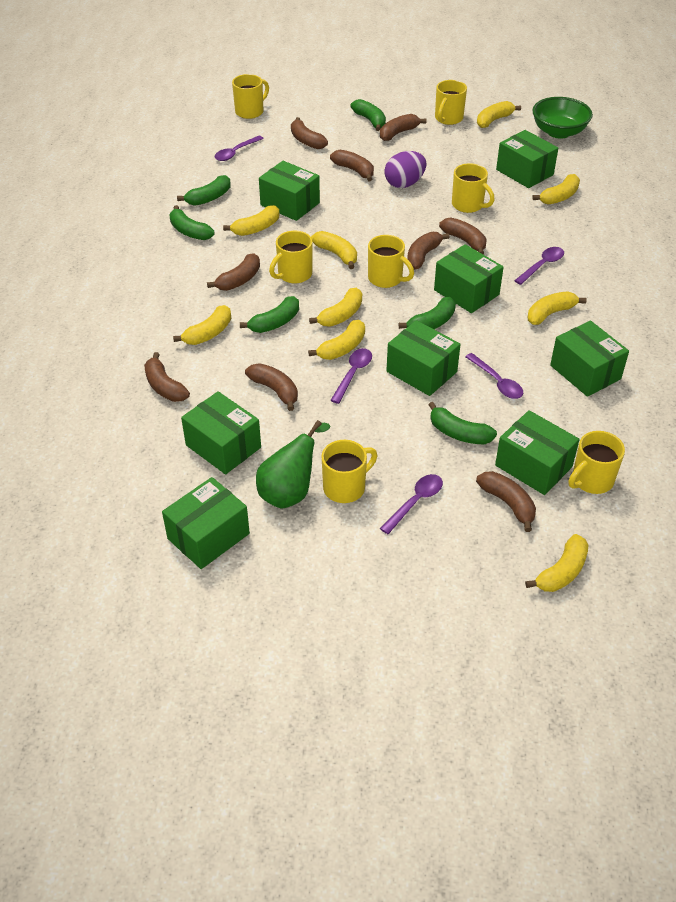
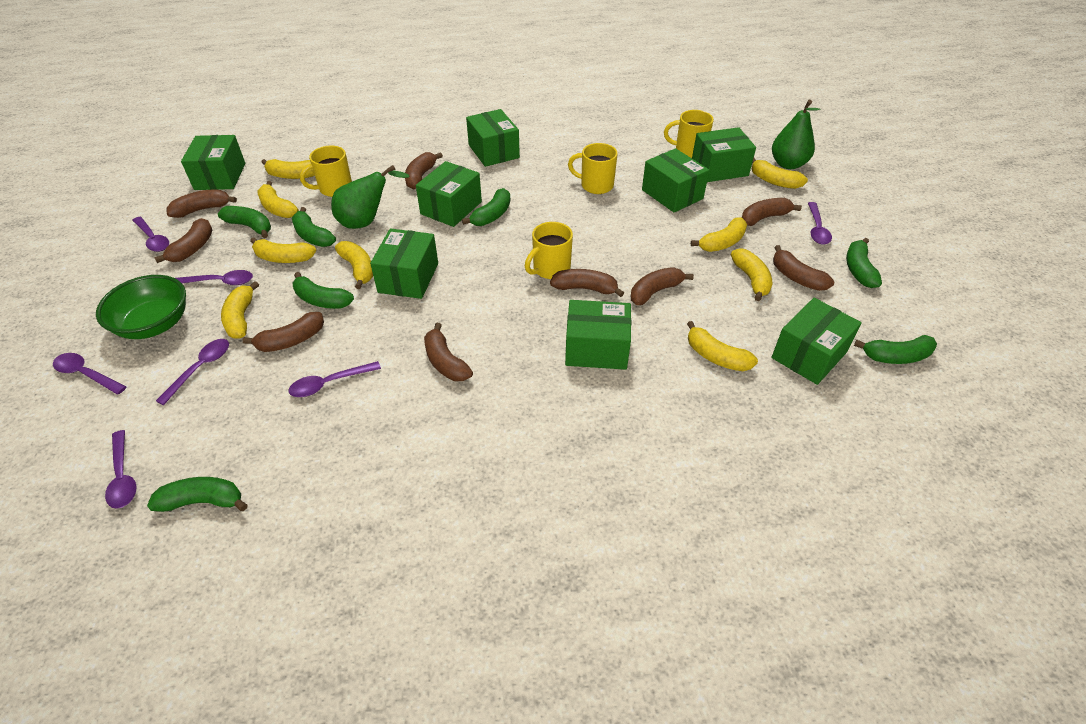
green banana: 6 -> 7
green pear: 1 -> 2
purple egg: 1 -> 0
purple spoon: 5 -> 7
yellow mug: 7 -> 4

